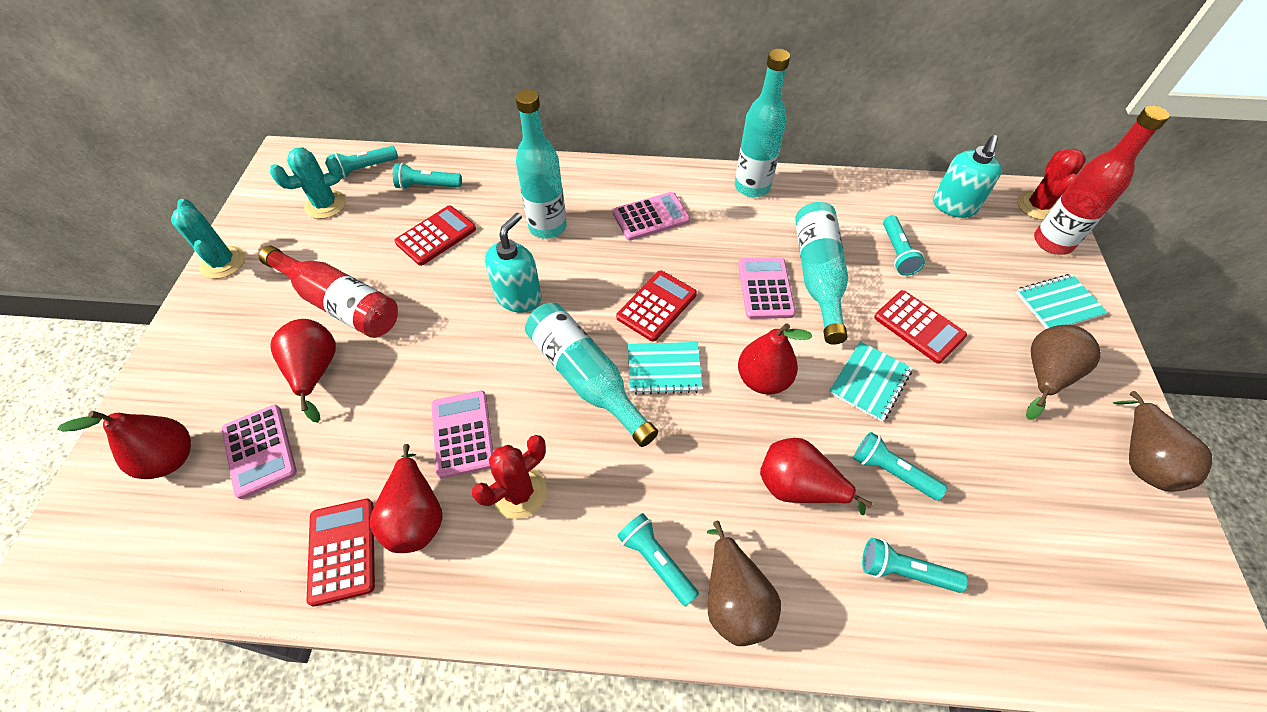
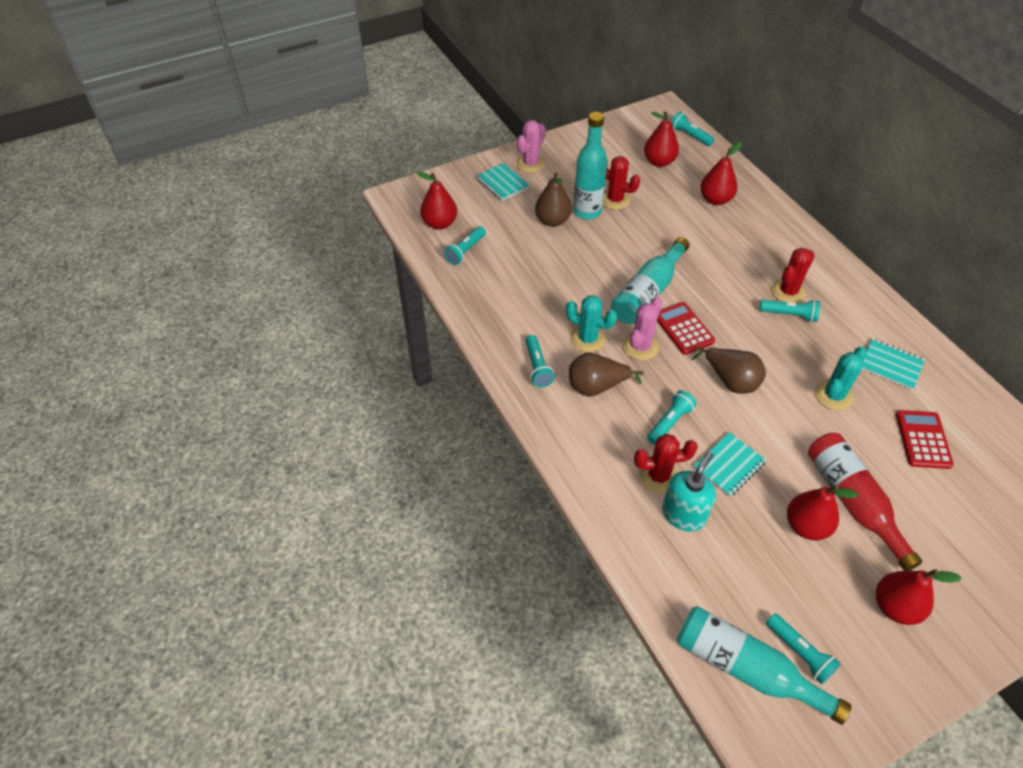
pink cactus: 0 -> 2
pink calculator: 4 -> 0
red bottle: 2 -> 1
red cactus: 2 -> 3
red calculator: 4 -> 2
turquoise bottle: 4 -> 3
turquoise soap dispenser: 2 -> 1

